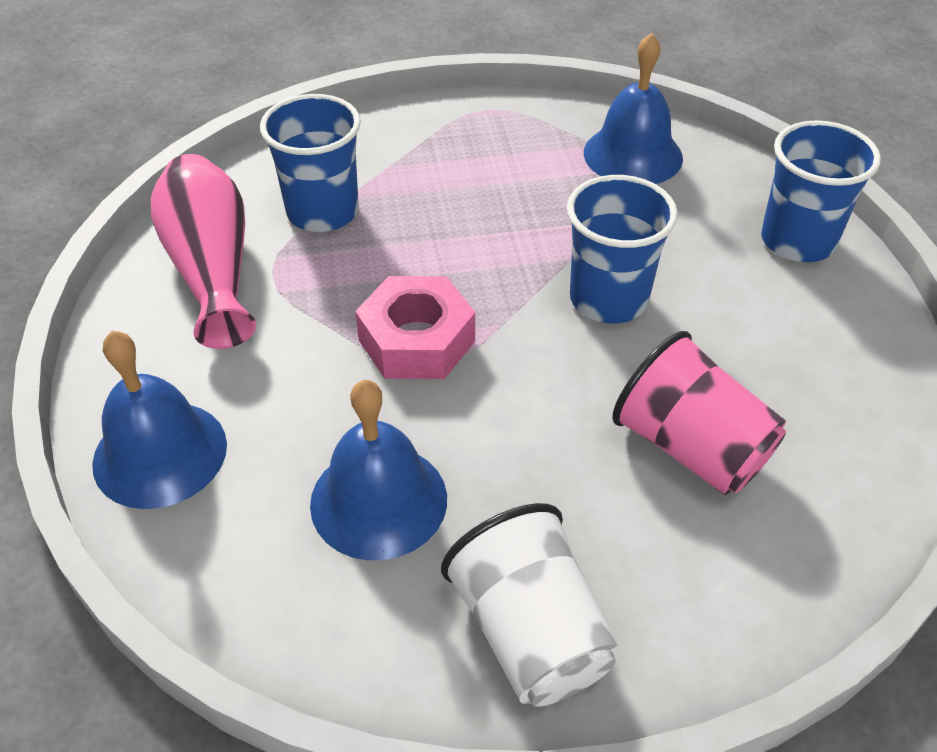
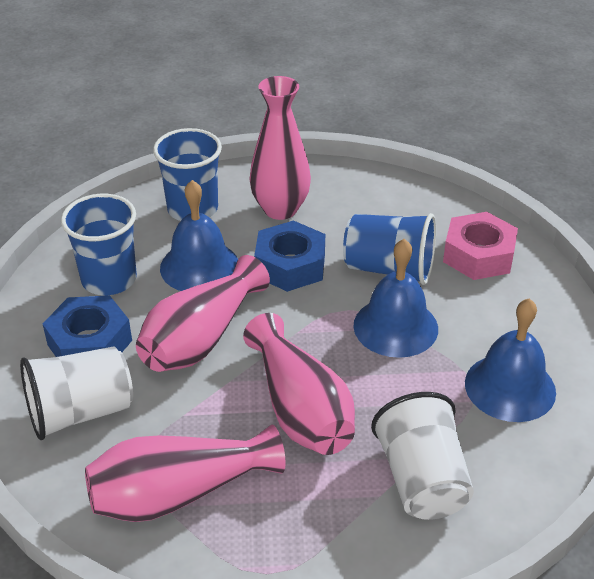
blue nut: 0 -> 2
pink cup: 1 -> 0
pink vase: 1 -> 4
white cup: 1 -> 2

